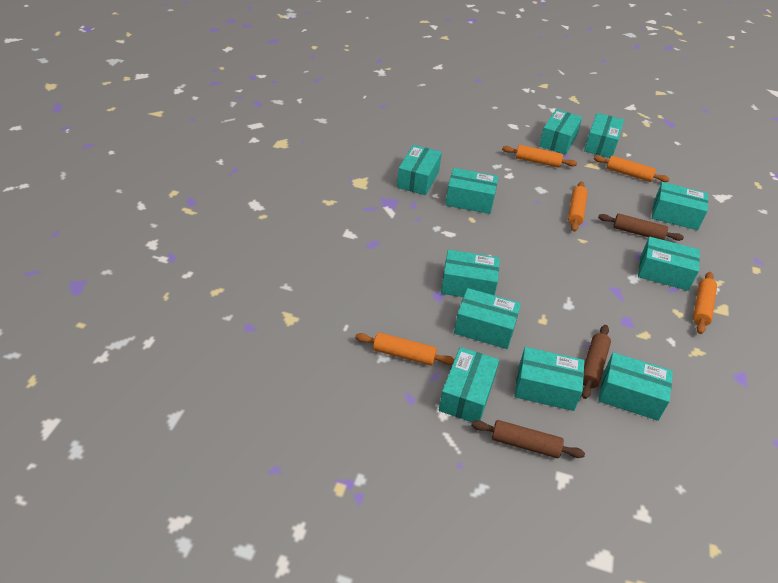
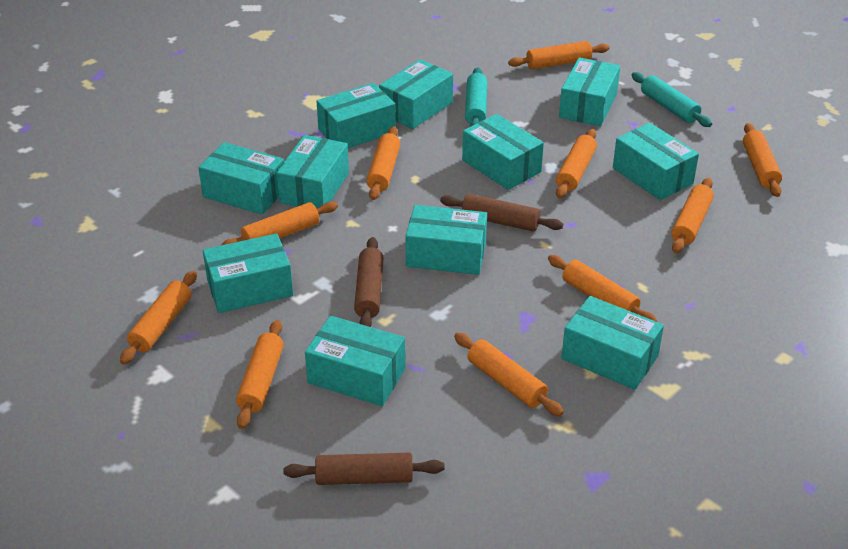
orange rolling pin: 5 -> 10
turquoise rolling pin: 0 -> 2

